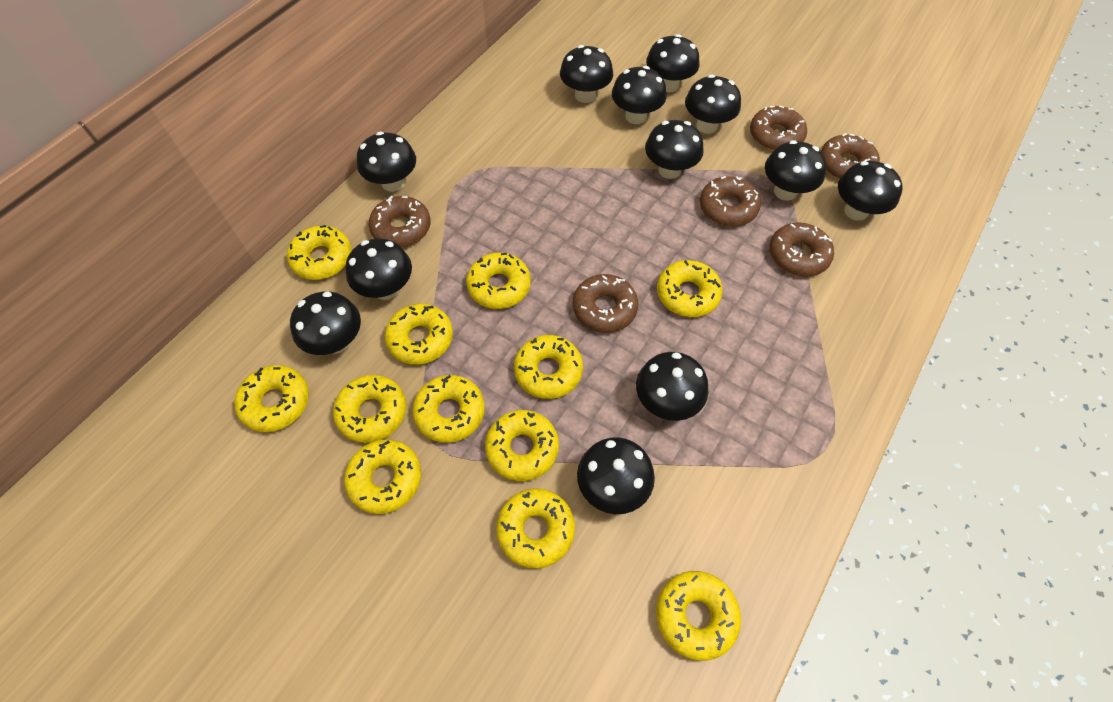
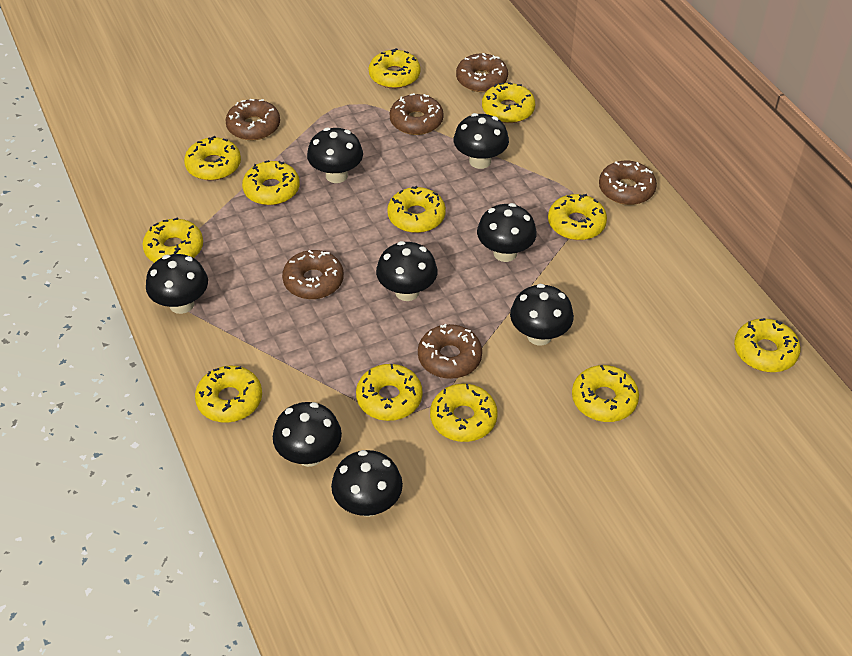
black mushroom: 12 -> 8

